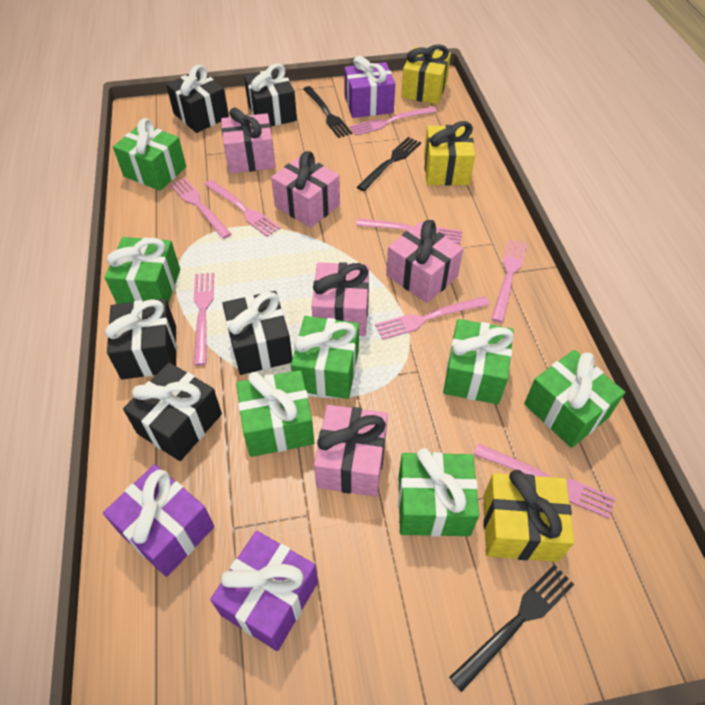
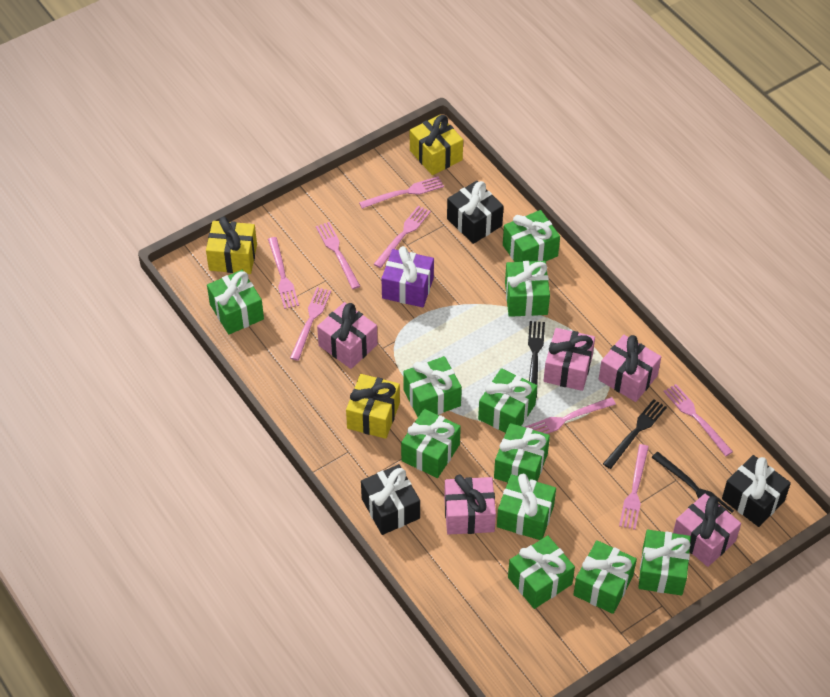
black gift: 5 -> 3
green gift: 7 -> 11
purple gift: 3 -> 1

